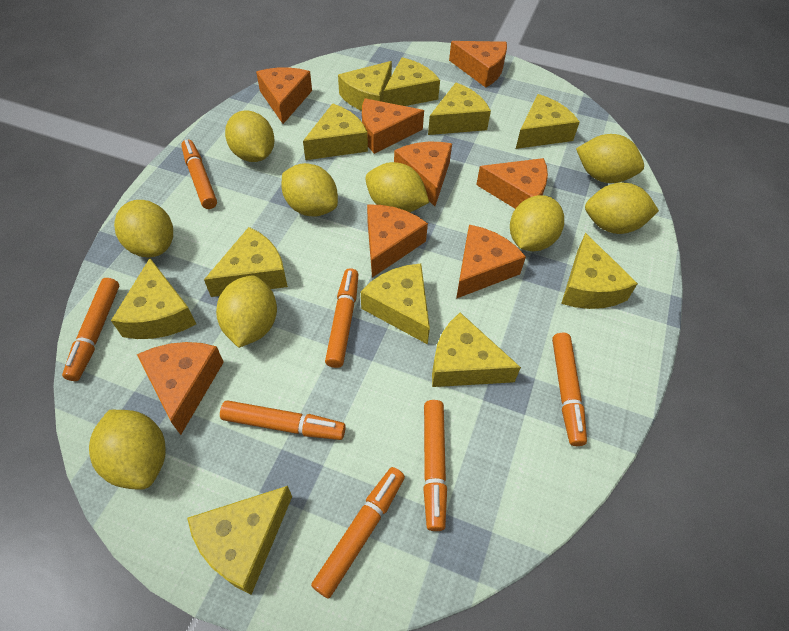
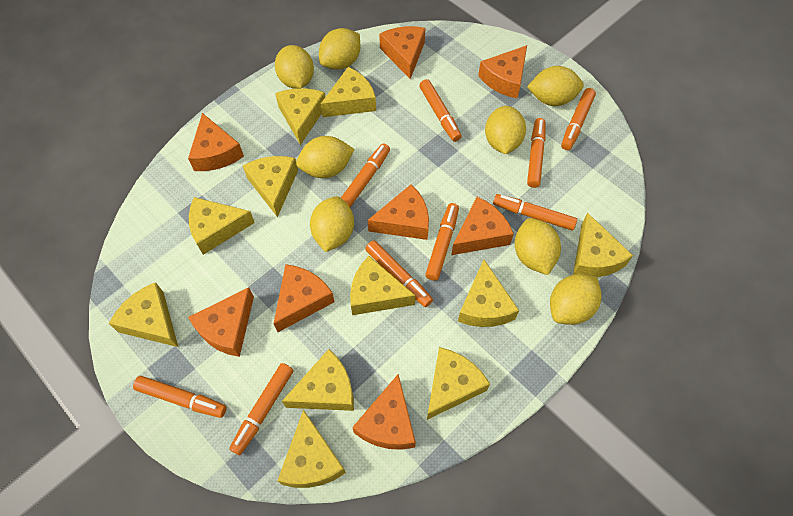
orange marker: 7 -> 9
yellow lemon: 9 -> 8

